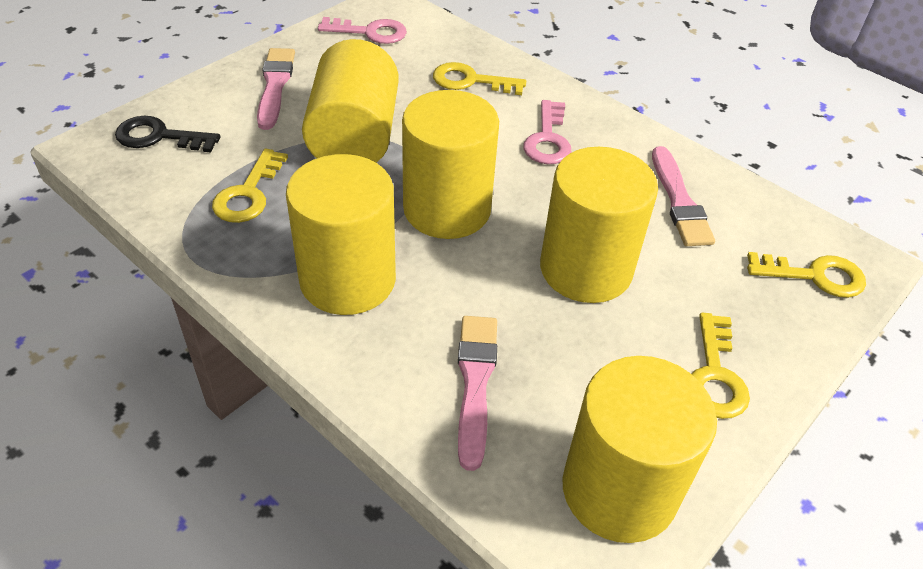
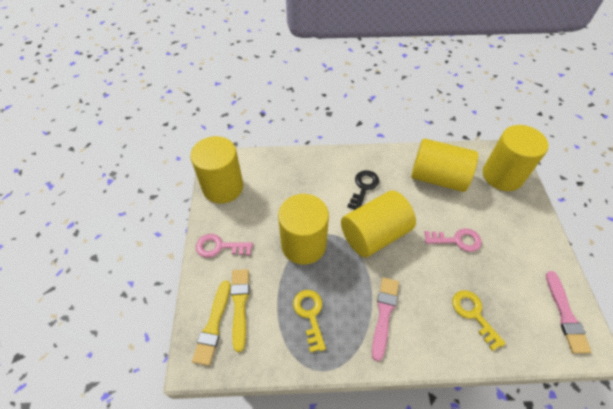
pink brush: 3 -> 2
yellow brush: 0 -> 2
yellow key: 4 -> 2

